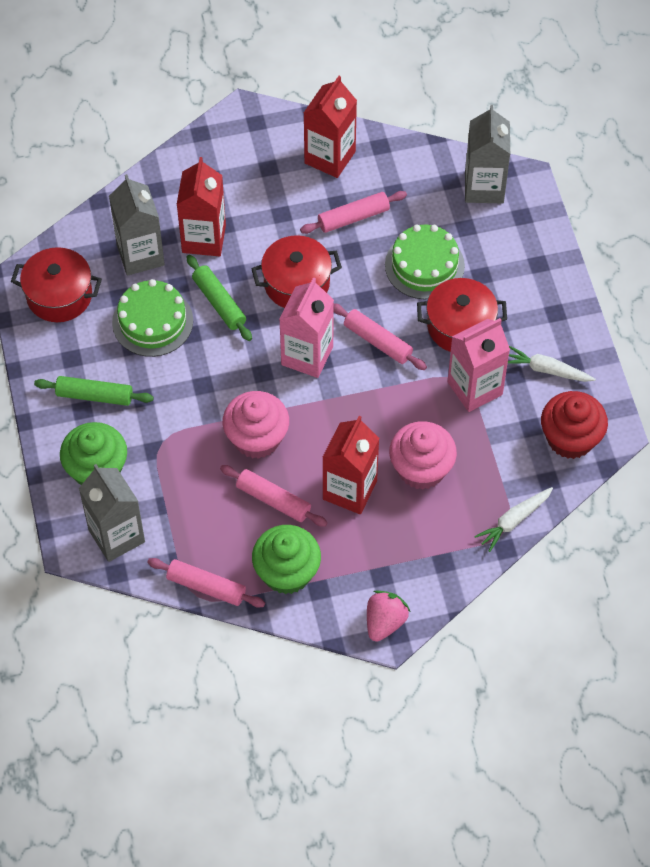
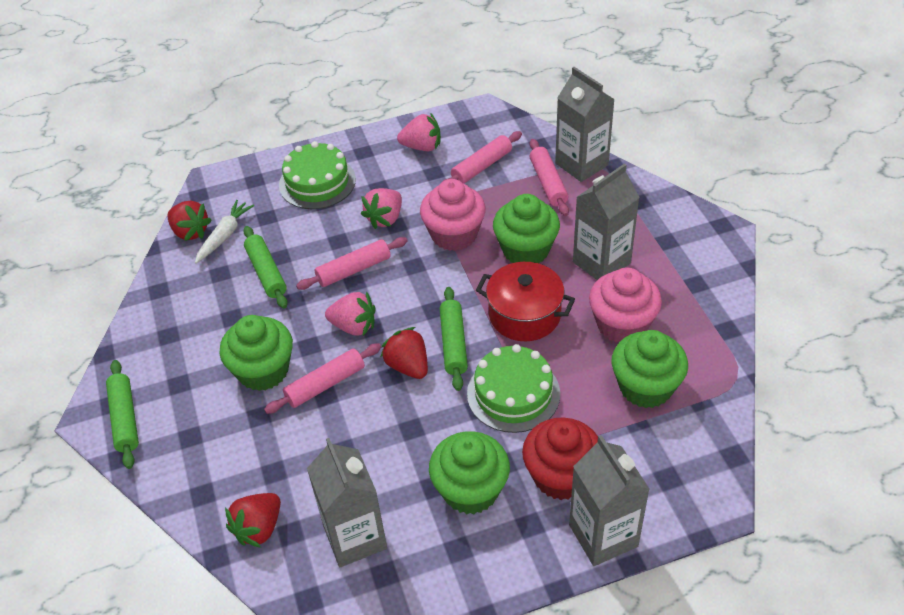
green cupcake: 2 -> 4
green rolling pin: 2 -> 3
grey carton: 3 -> 4
pink carton: 2 -> 0
pink strawberry: 1 -> 3
red carton: 3 -> 0
red pot: 3 -> 1
red strawberry: 0 -> 3
white carrot: 2 -> 1

